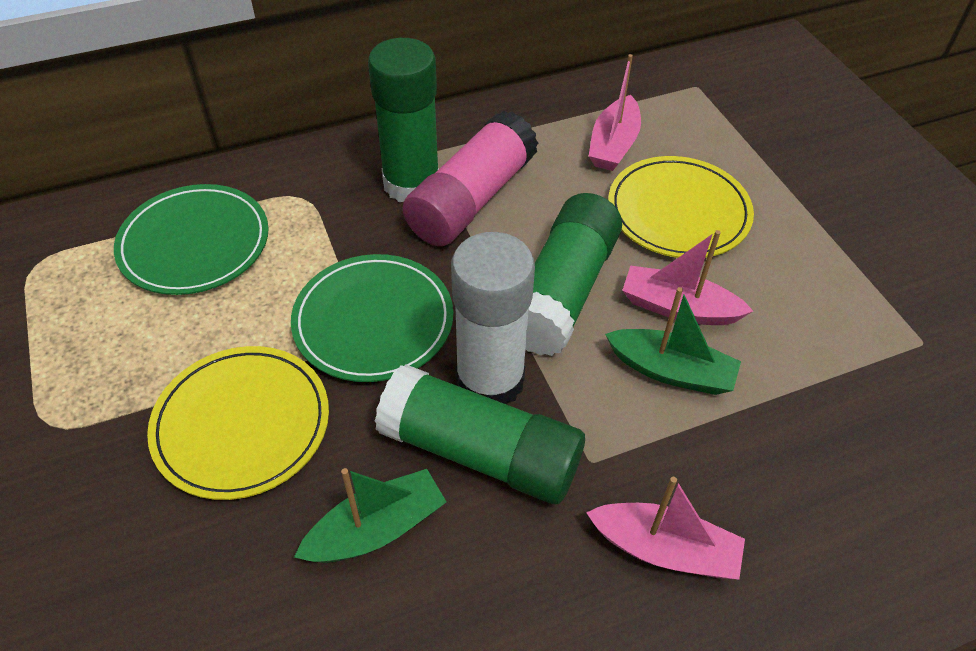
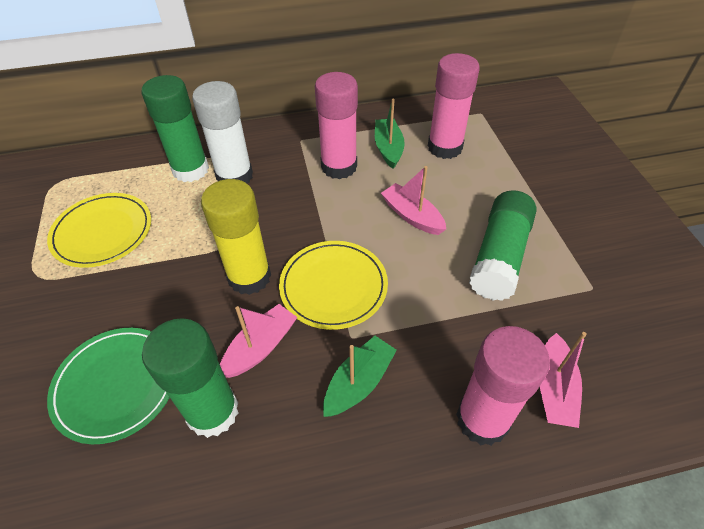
green plate: 2 -> 1
pink glue stick: 1 -> 3
yellow glue stick: 0 -> 1

